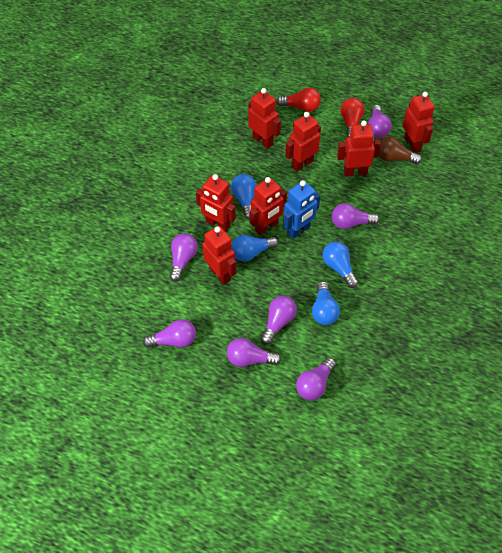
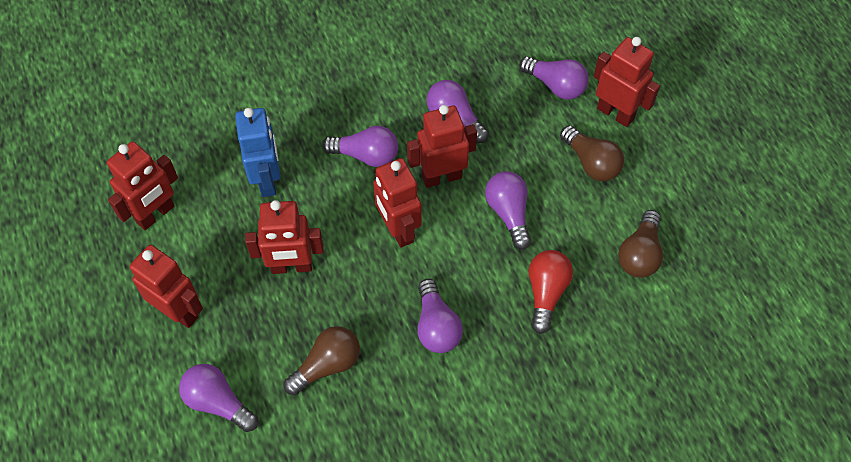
blue light bulb: 4 -> 0
brown light bulb: 1 -> 3
purple light bulb: 7 -> 6
red light bulb: 2 -> 1
red robot: 7 -> 6

